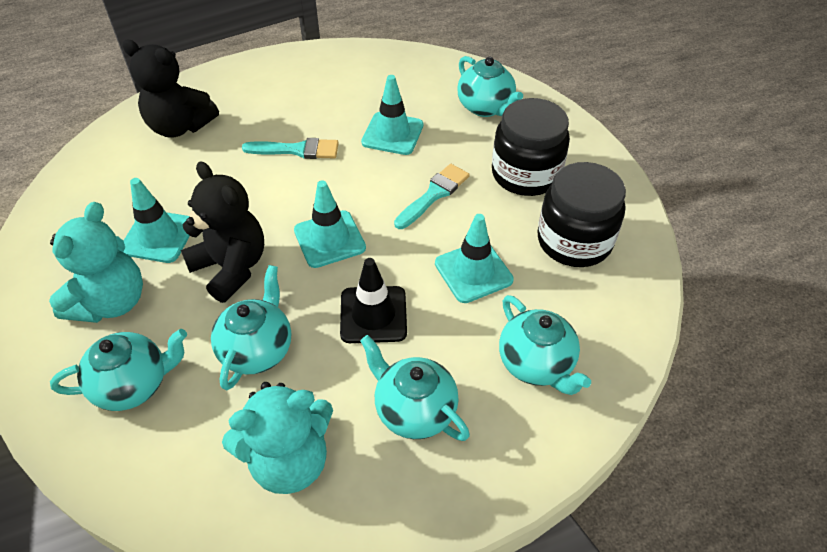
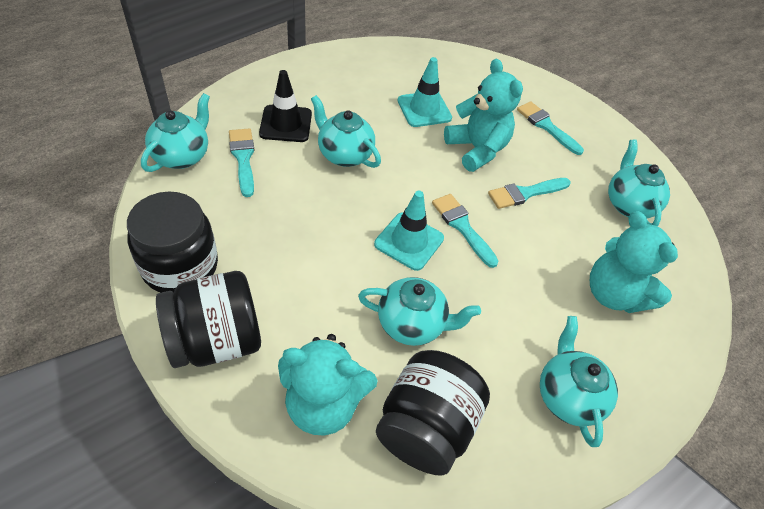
black jar: 2 -> 3
black teddy bear: 2 -> 0
turquoise brush: 2 -> 4
turquoise teddy bear: 2 -> 3
turquoise traffic cone: 4 -> 2

